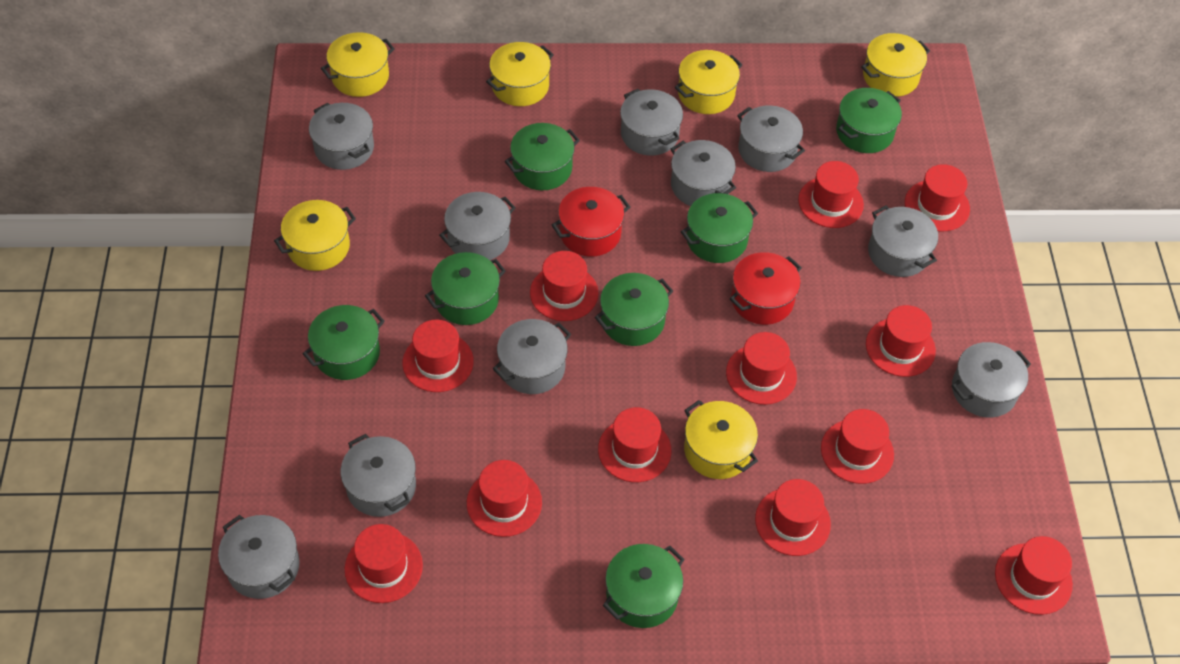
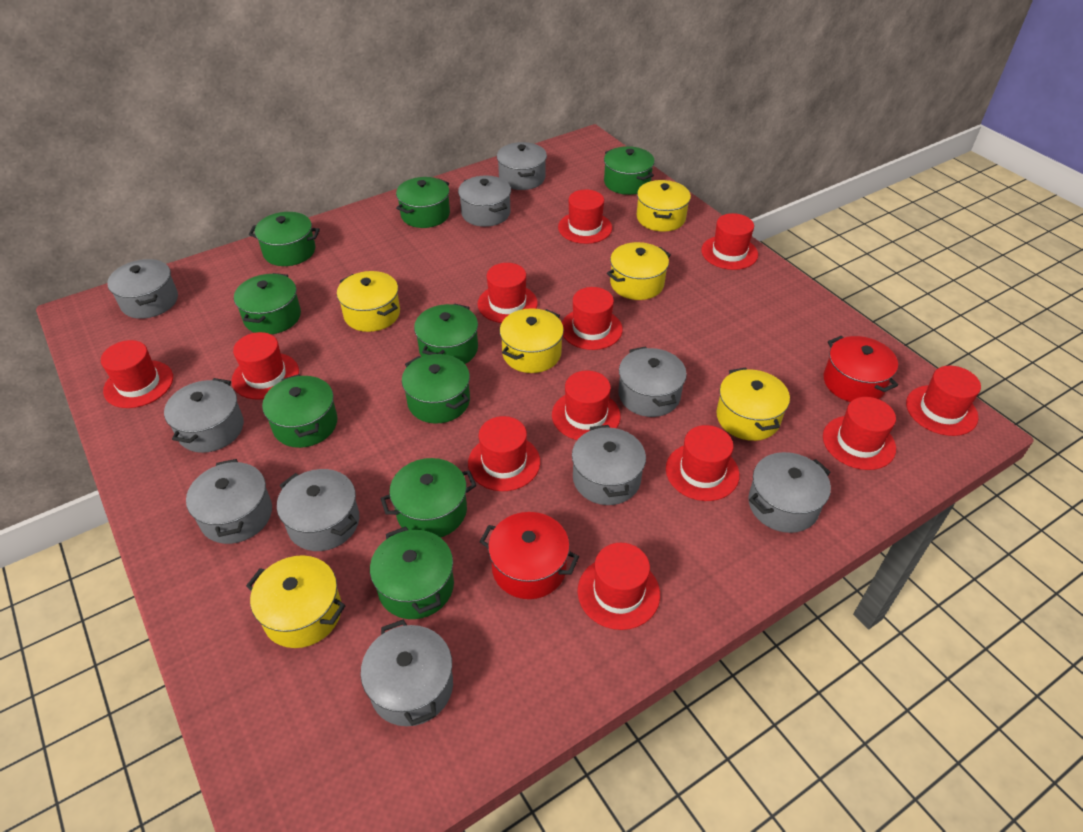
green pot: 7 -> 9

